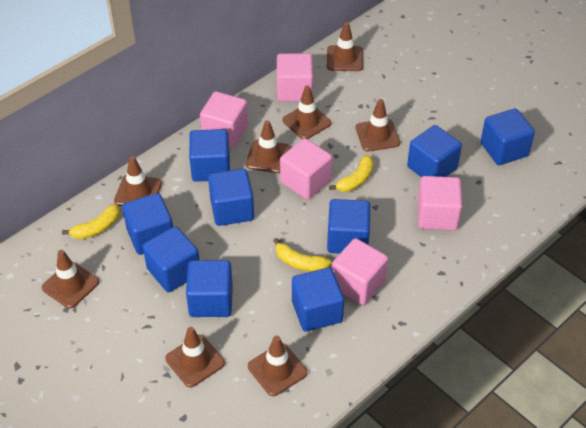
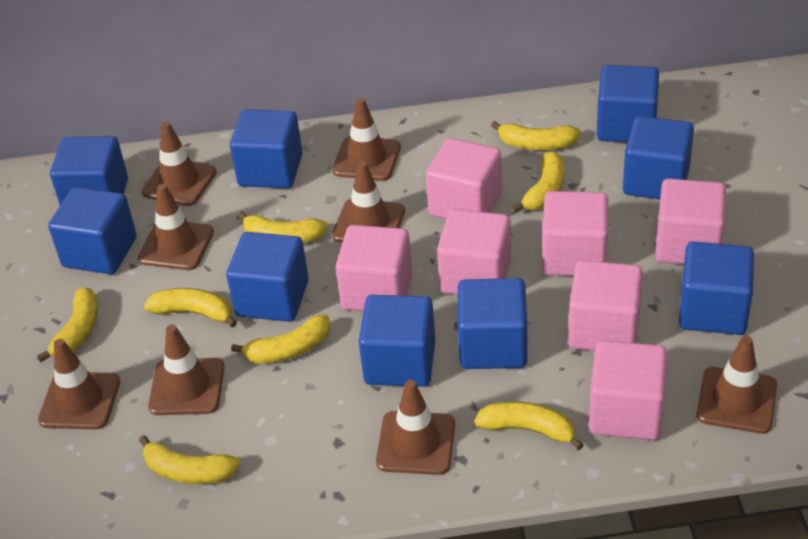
pink cube: 5 -> 7
yellow banana: 3 -> 8

